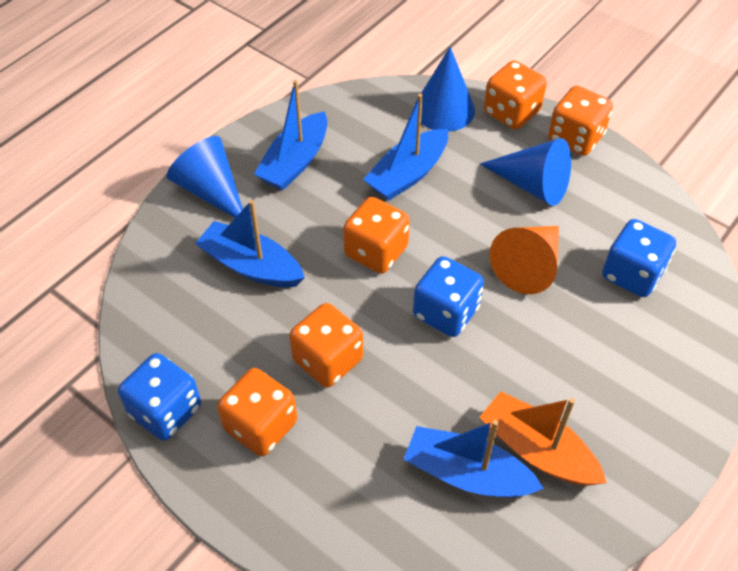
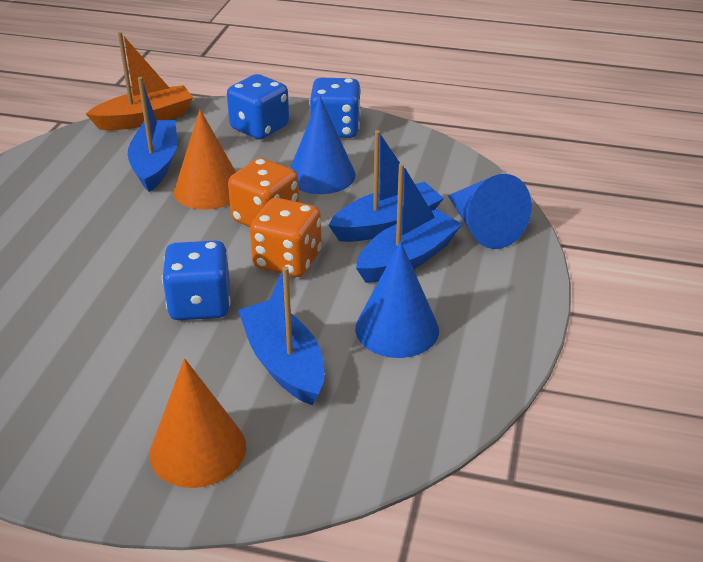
orange cone: 1 -> 2
orange dice: 5 -> 2

